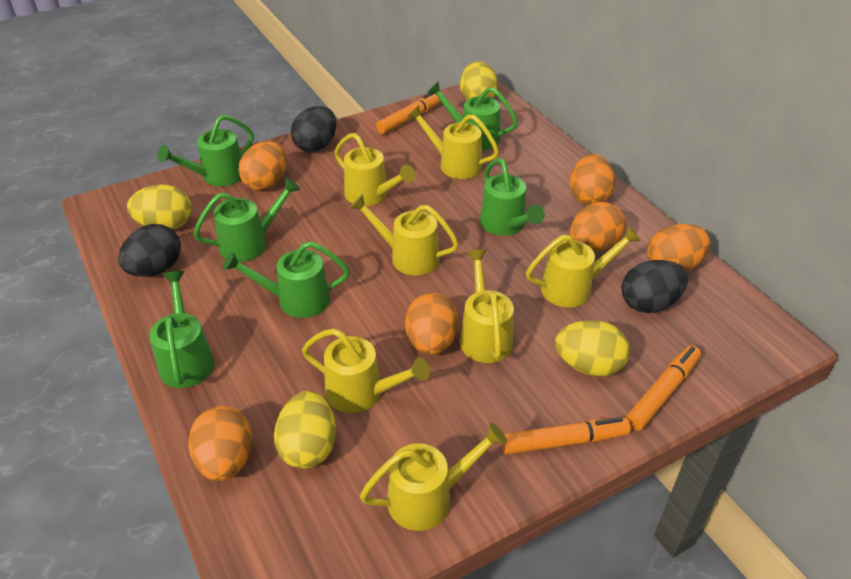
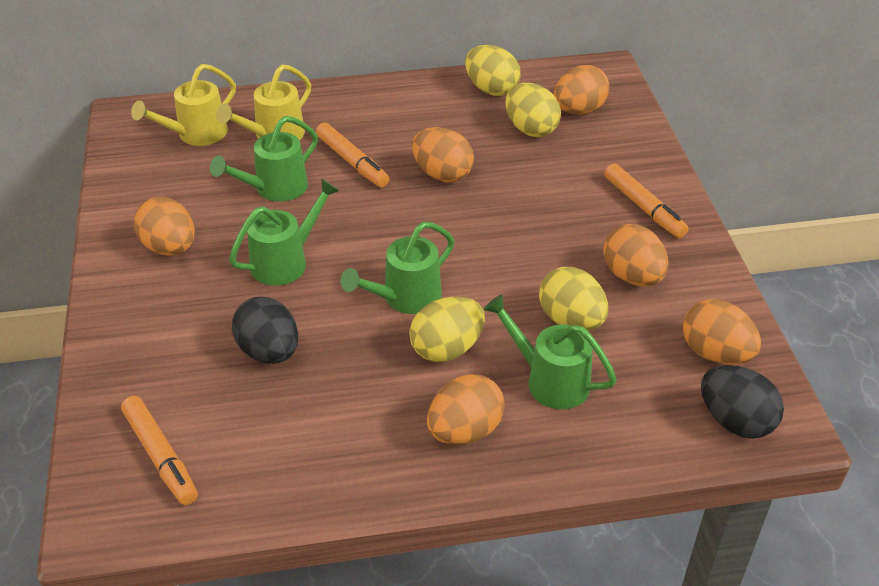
black egg: 3 -> 2
green watering can: 6 -> 4
yellow watering can: 7 -> 2

